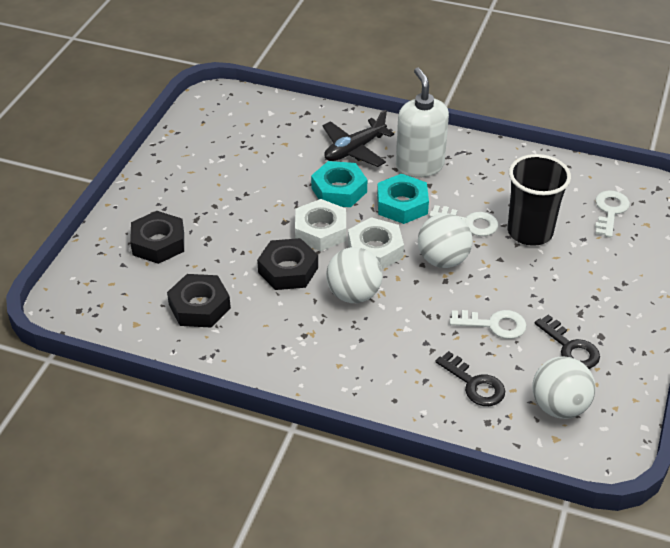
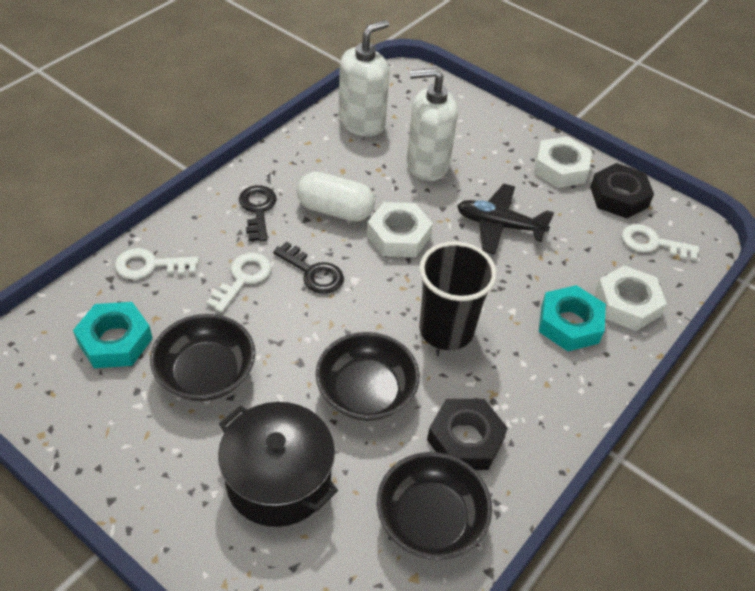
black bowl: 0 -> 3
black nut: 3 -> 2
black pot: 0 -> 1
white ball: 3 -> 0
white capsule: 0 -> 1
white nut: 2 -> 3
white soap dispenser: 1 -> 2

